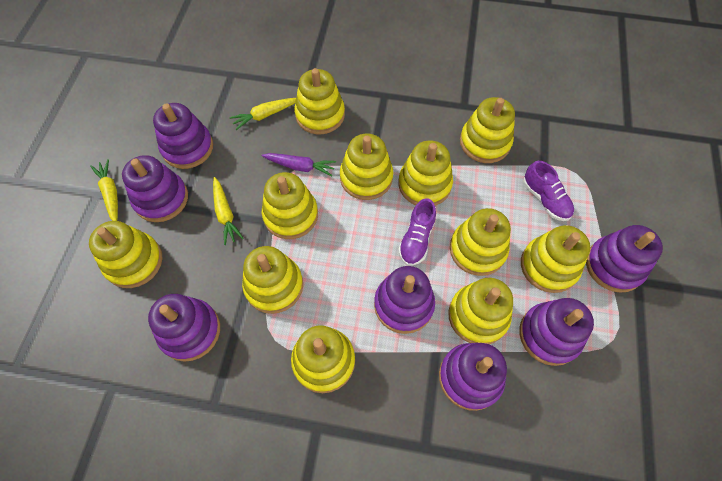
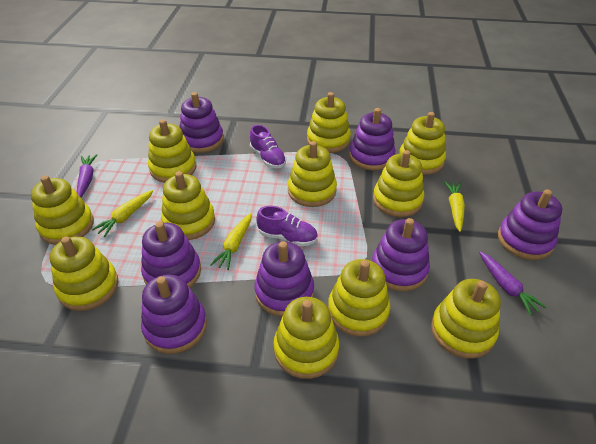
purple carrot: 1 -> 2

